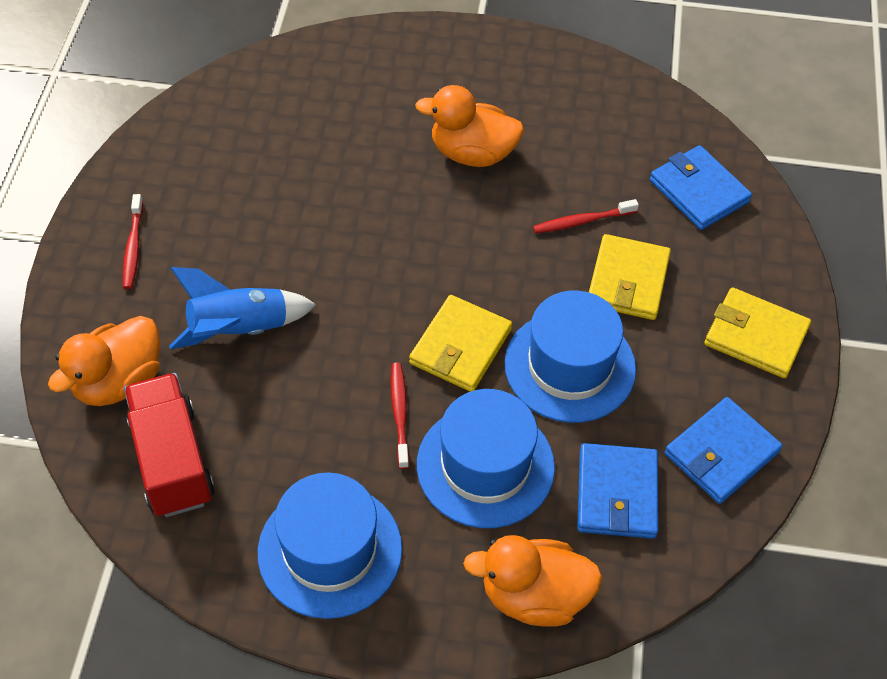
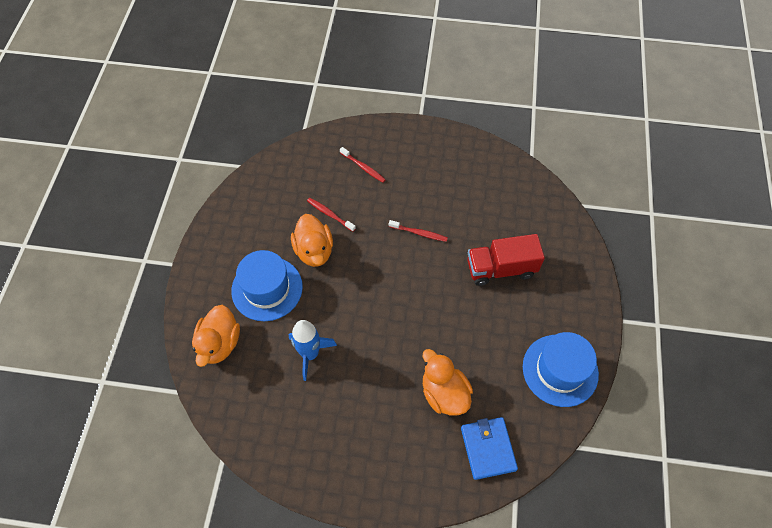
blue hat: 3 -> 2
blue wallet: 3 -> 1
yellow wallet: 3 -> 0

